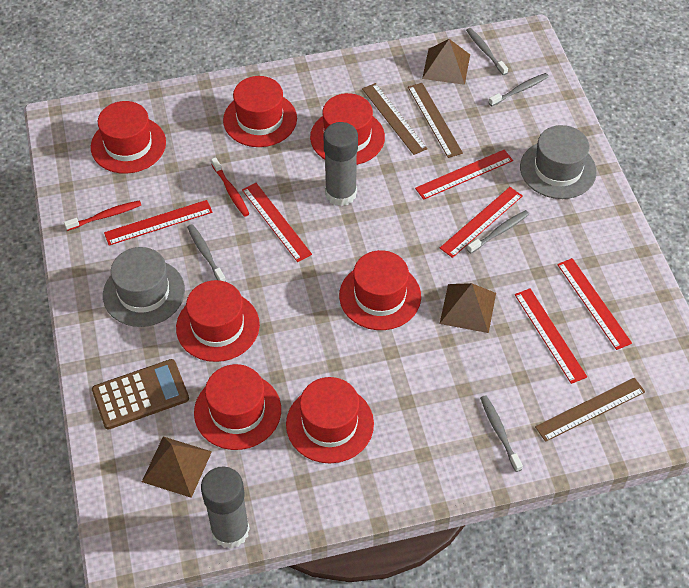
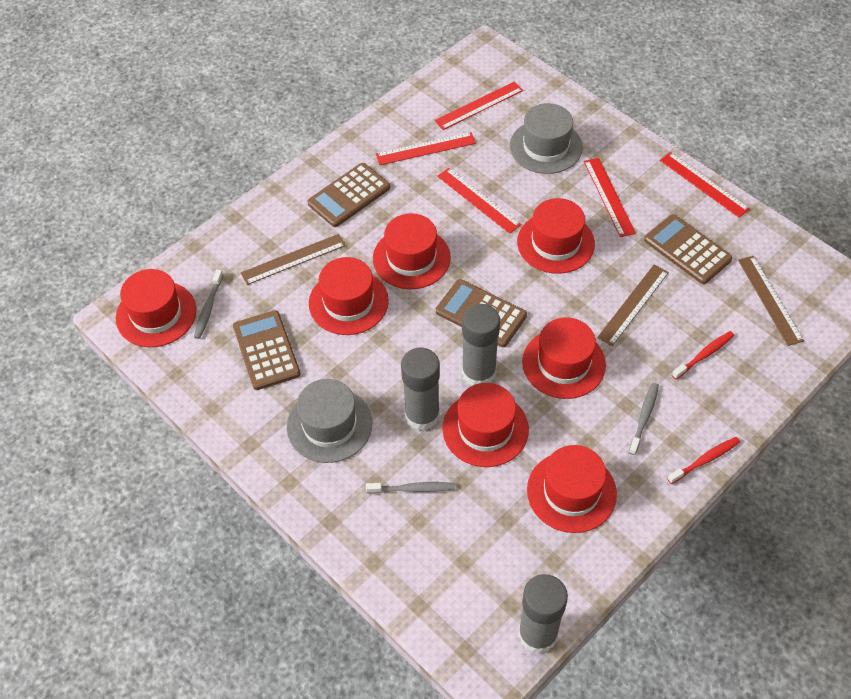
brown calculator: 1 -> 4
brown pyramid: 3 -> 0
grey glue stick: 2 -> 3
grey toothbrush: 5 -> 3
red ruler: 6 -> 5

